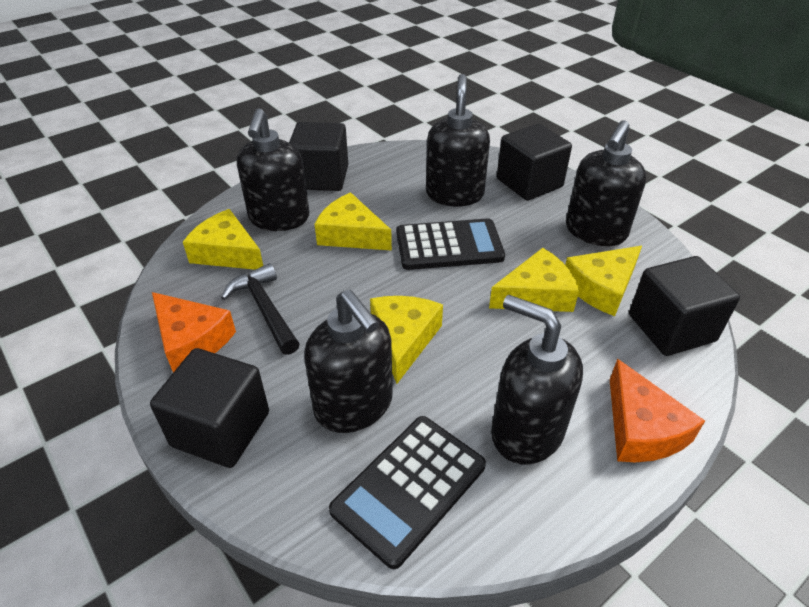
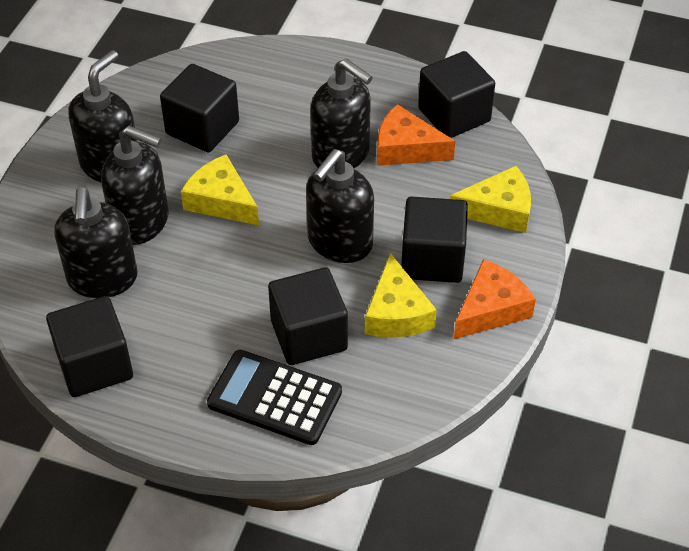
black calculator: 2 -> 1
black cube: 4 -> 5
black hammer: 1 -> 0
yellow cheese: 5 -> 3

